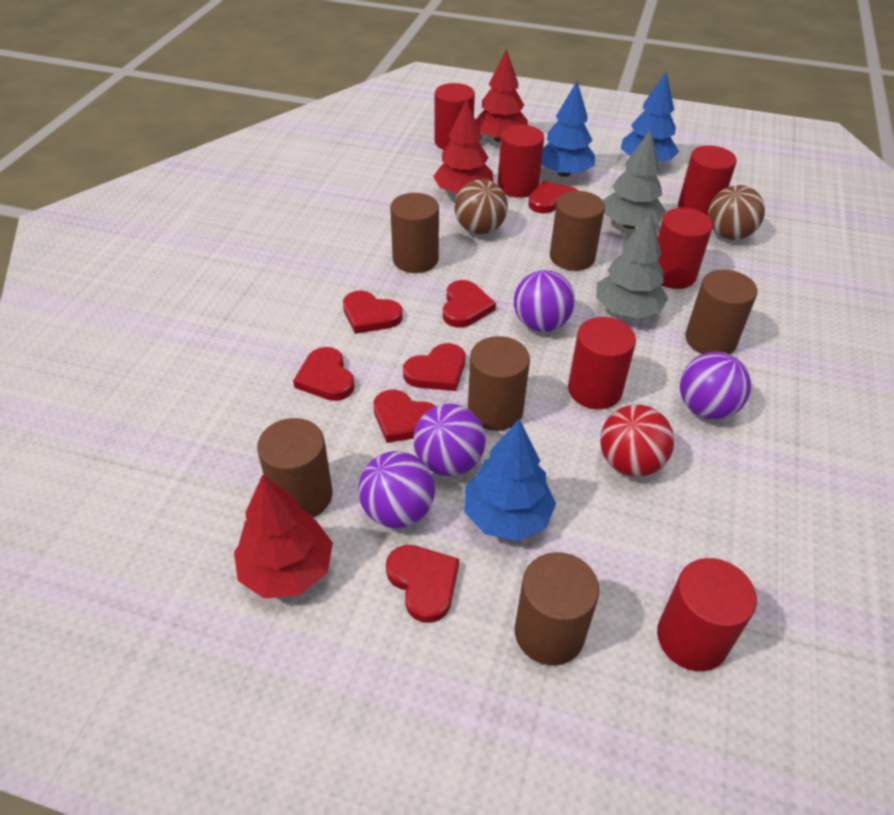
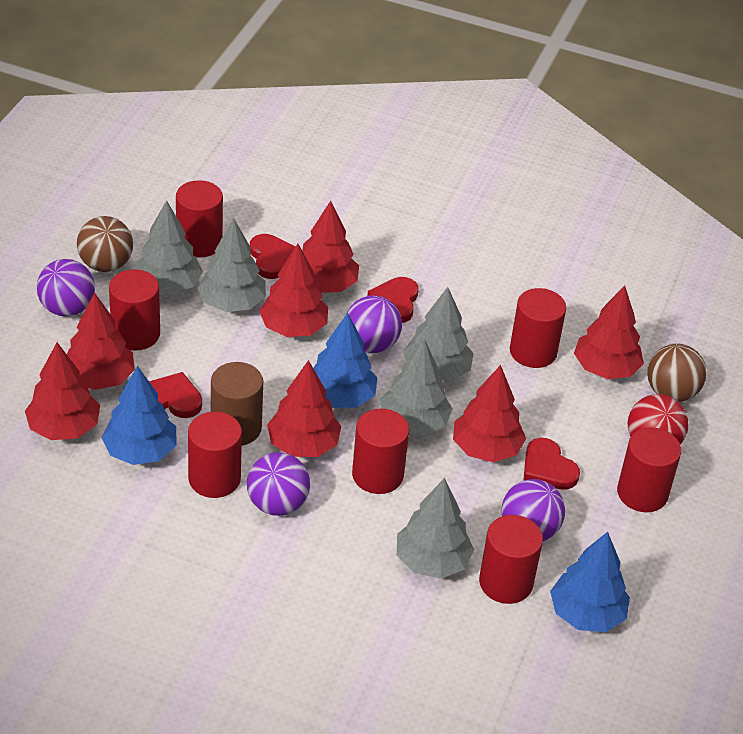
brown cylinder: 6 -> 1
grey tree: 2 -> 5
red cylinder: 6 -> 7
red heart: 7 -> 4
red tree: 3 -> 7

